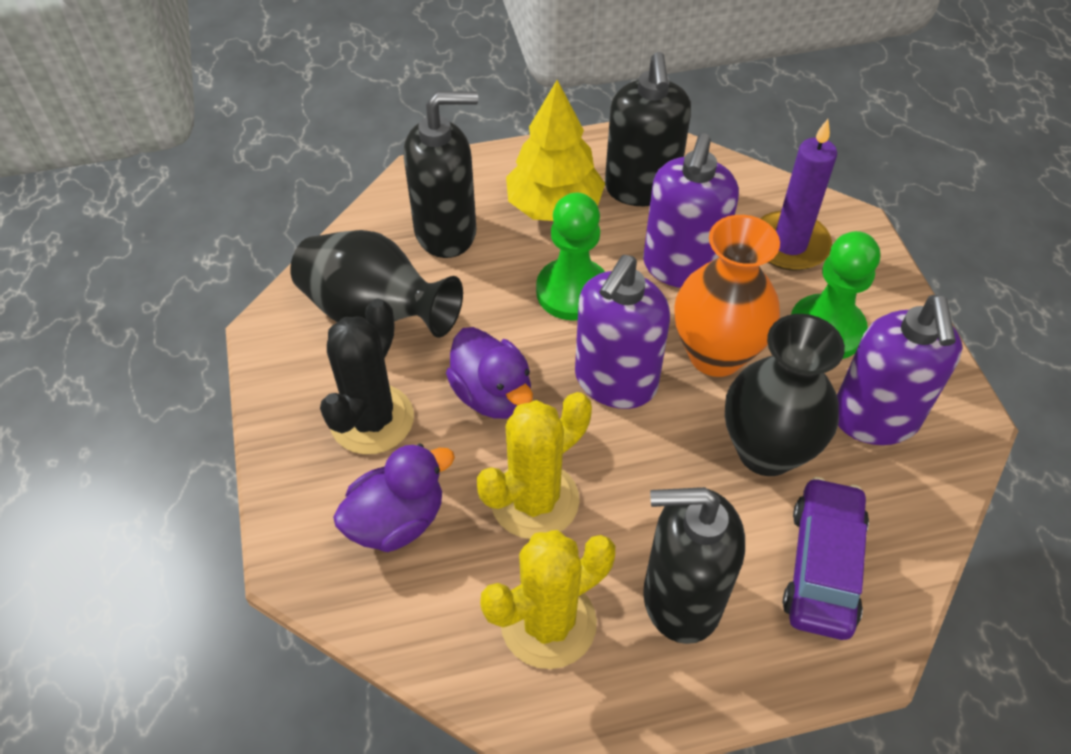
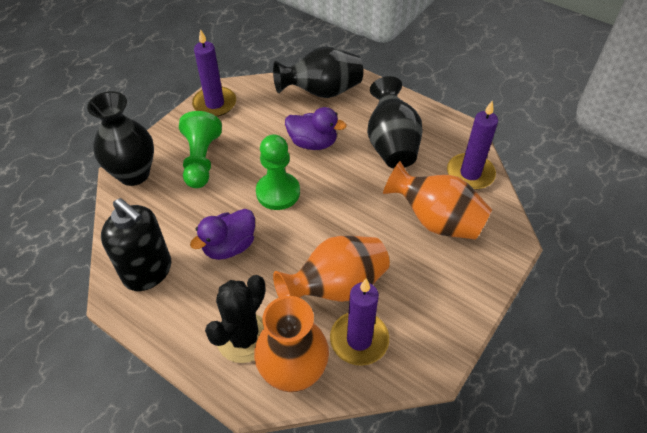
black soap dispenser: 3 -> 1
black vase: 2 -> 3
orange vase: 1 -> 3
purple candle: 1 -> 3
purple car: 1 -> 0
purple soap dispenser: 3 -> 0
yellow cactus: 2 -> 0
yellow tree: 1 -> 0

